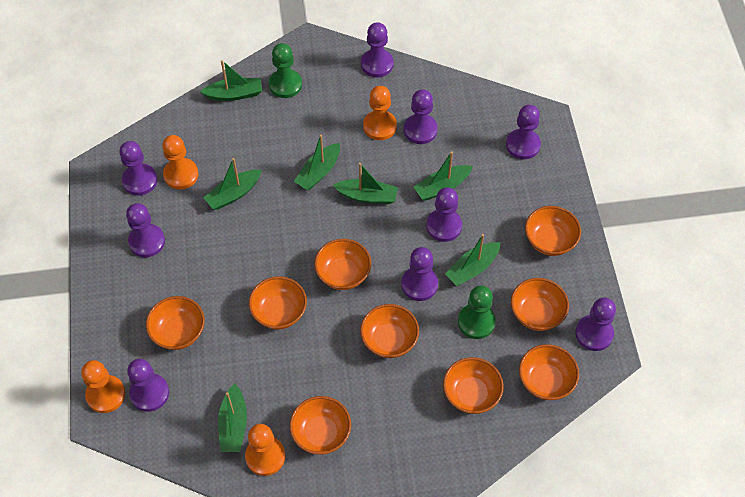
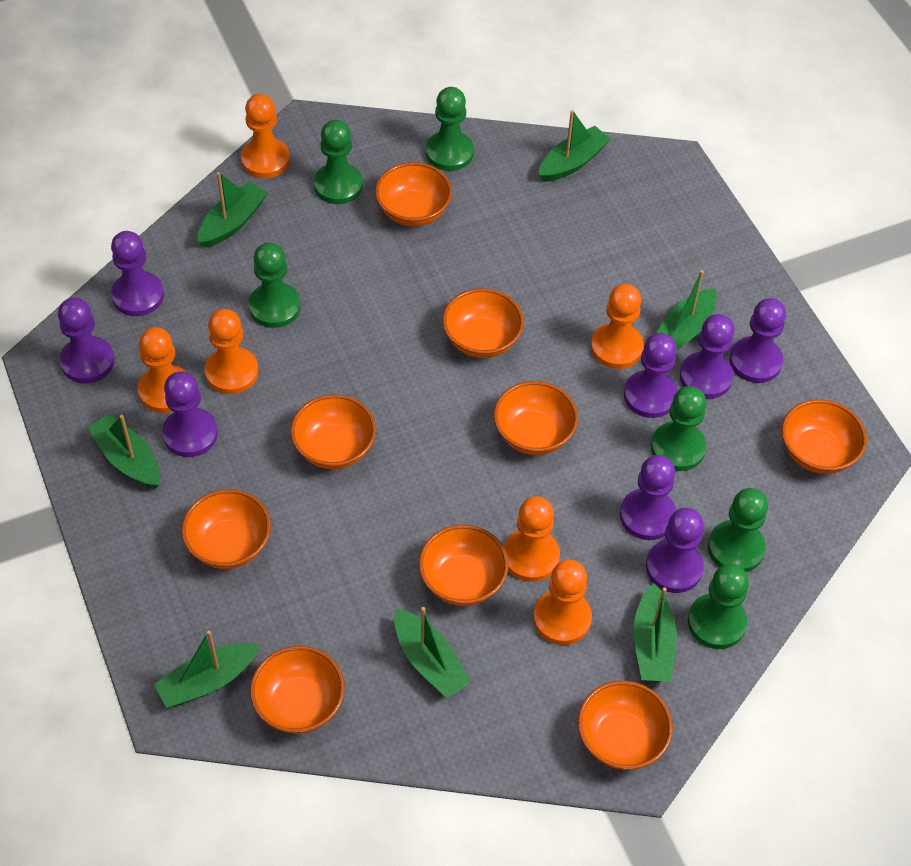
green pawn: 2 -> 6
orange pawn: 4 -> 6
purple pawn: 9 -> 8

